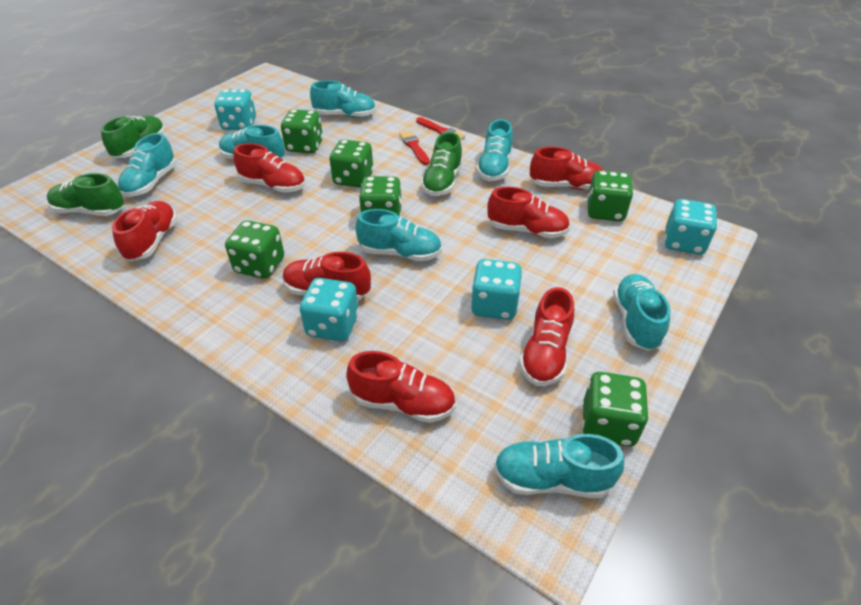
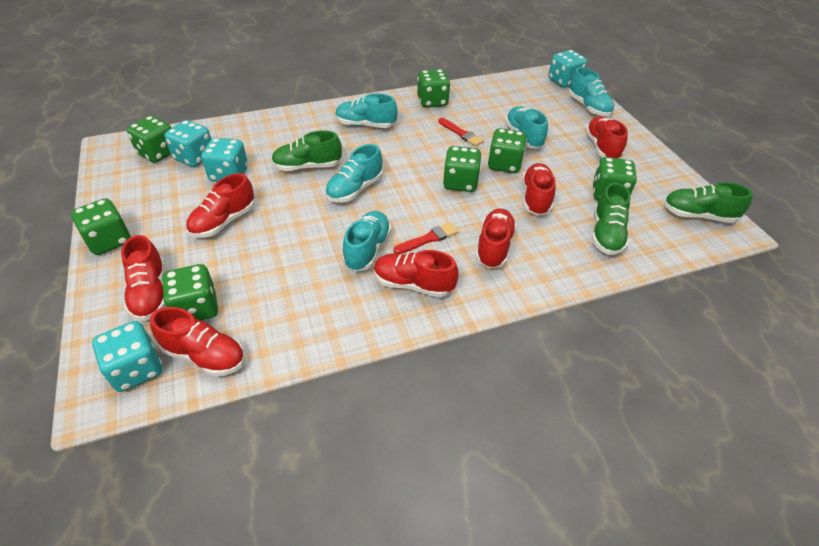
green dice: 6 -> 7
turquoise shoe: 7 -> 5

